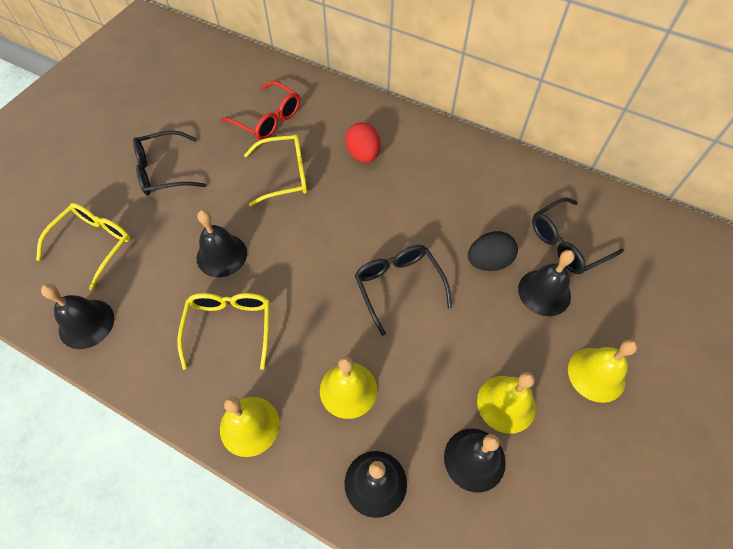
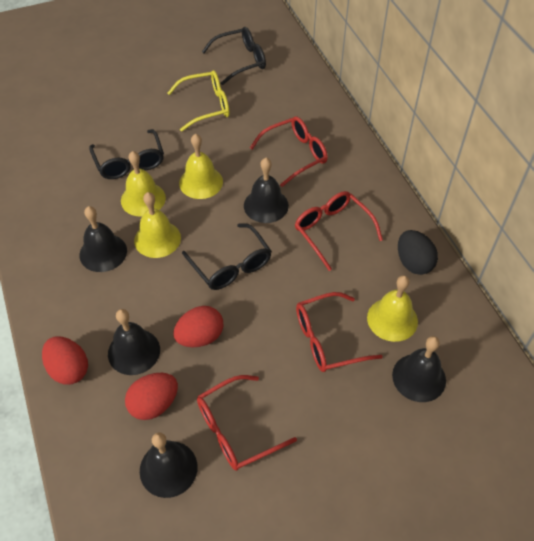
red egg: 1 -> 3
red glasses: 1 -> 4
yellow glasses: 3 -> 1

